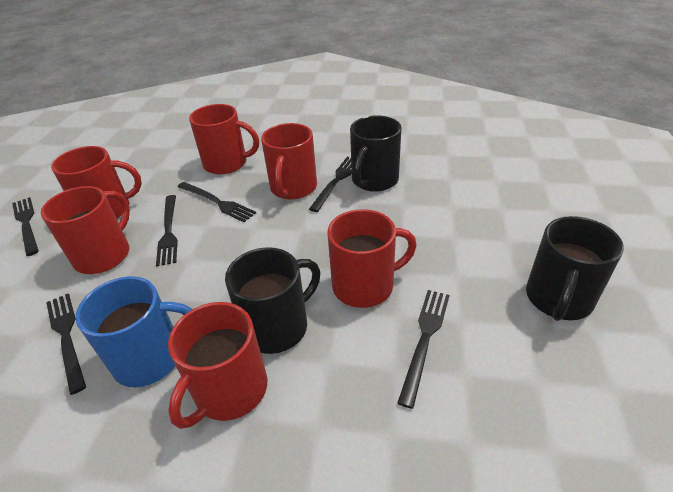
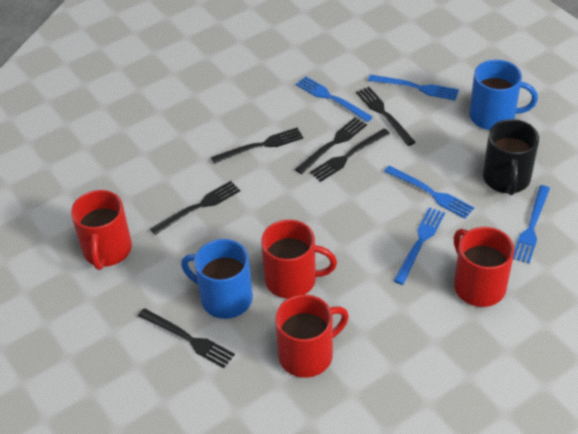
black mug: 3 -> 1
blue fork: 0 -> 5
blue mug: 1 -> 2
red mug: 6 -> 4

